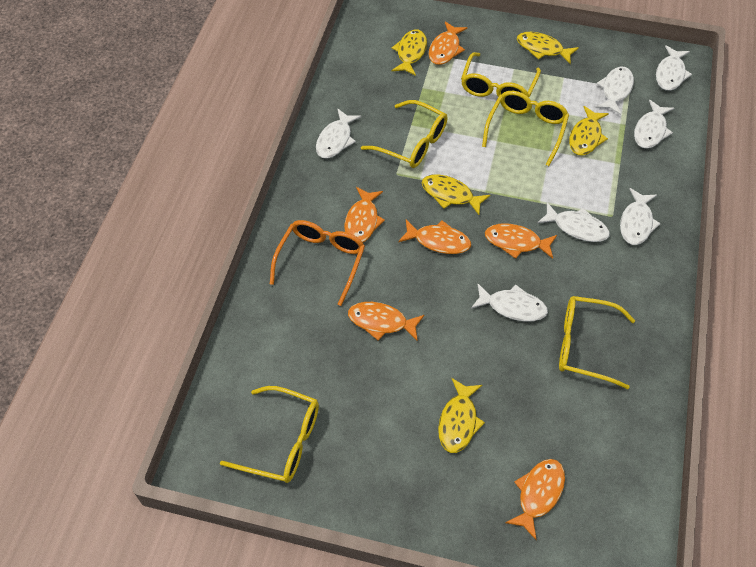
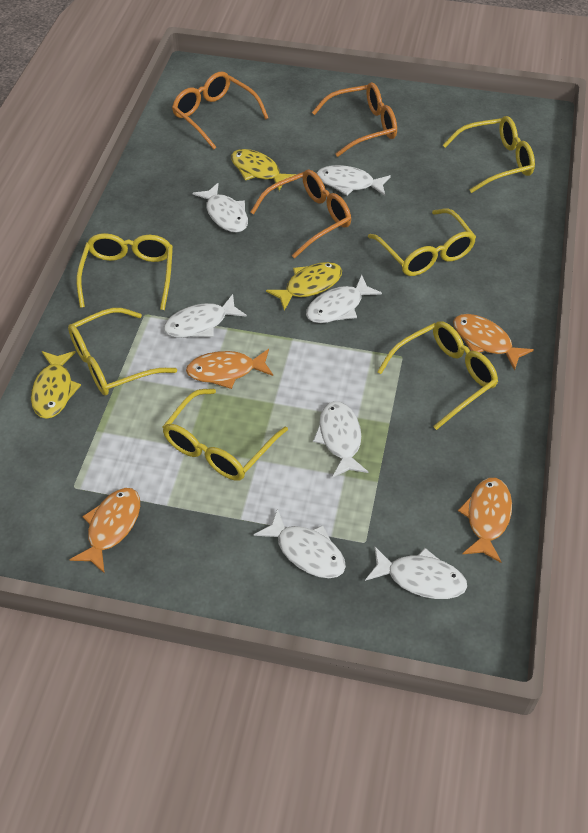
orange fish: 6 -> 4
orange glasses: 1 -> 3
yellow fish: 5 -> 3
yellow glasses: 5 -> 6

